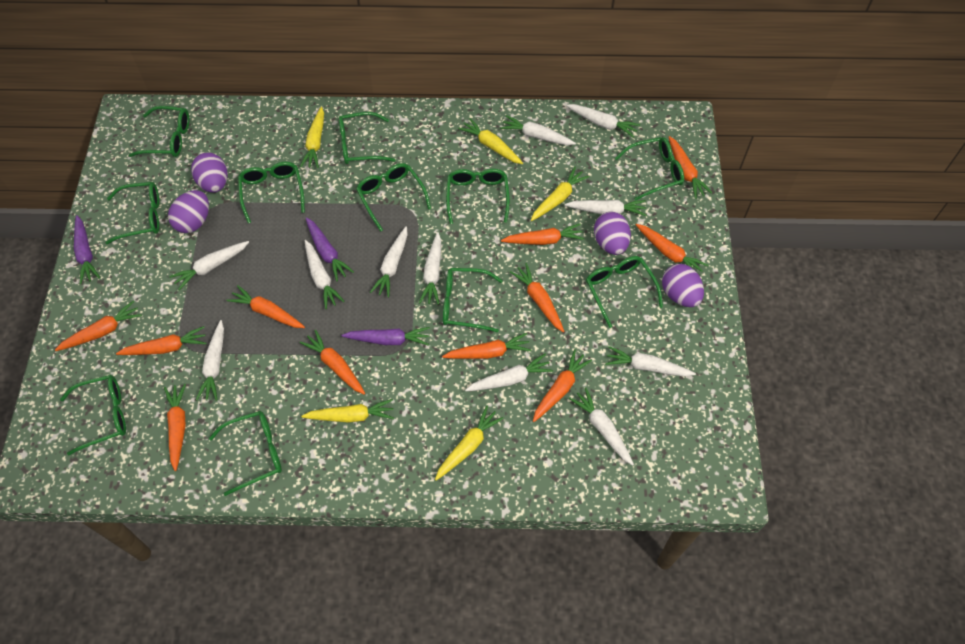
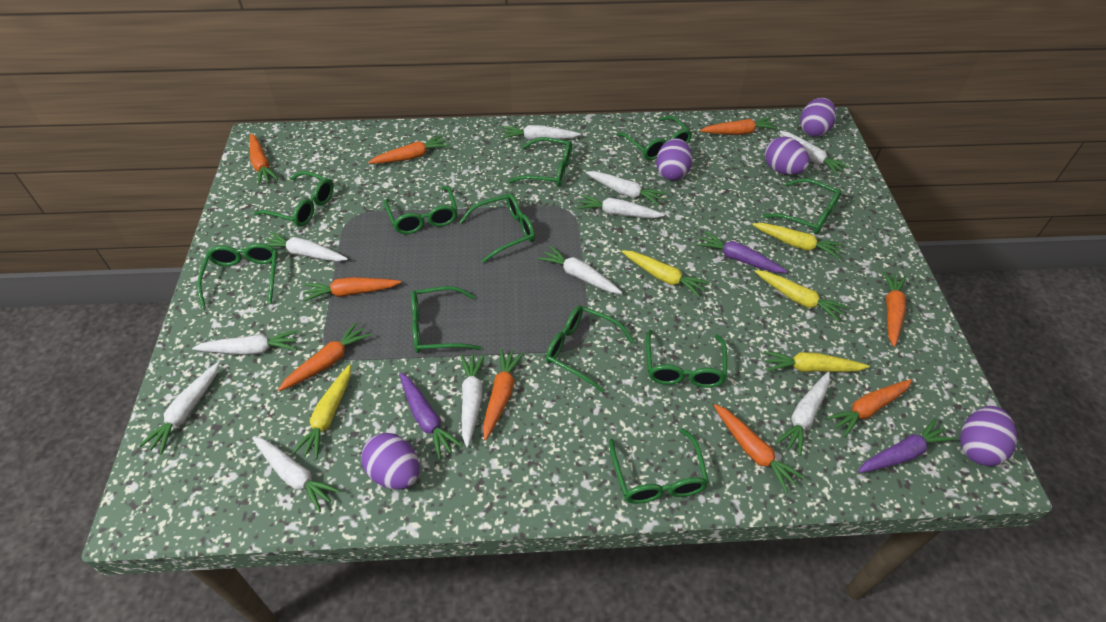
orange carrot: 11 -> 9
purple egg: 4 -> 5

